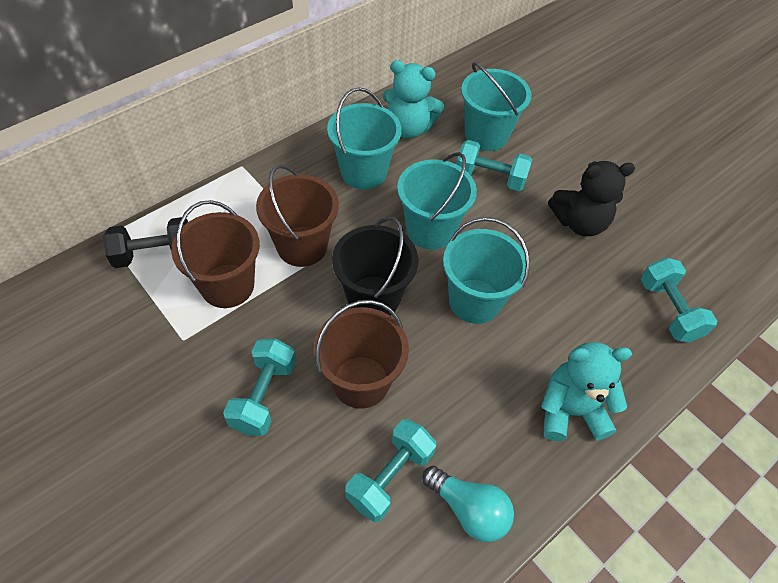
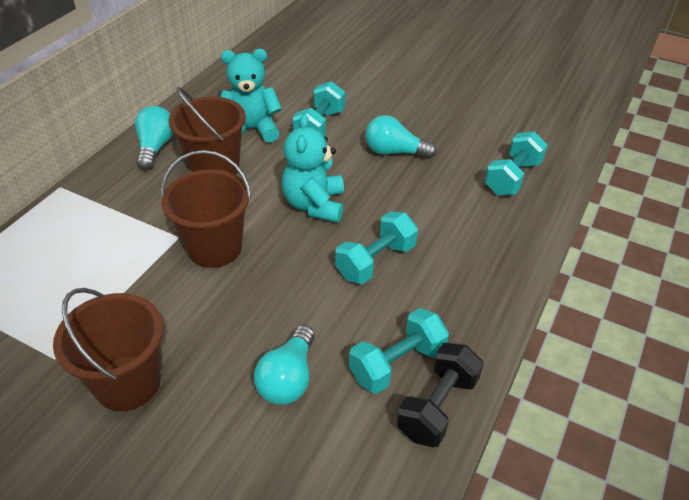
black bucket: 1 -> 0
black teddy bear: 1 -> 0
turquoise bucket: 4 -> 0
turquoise light bulb: 1 -> 3

